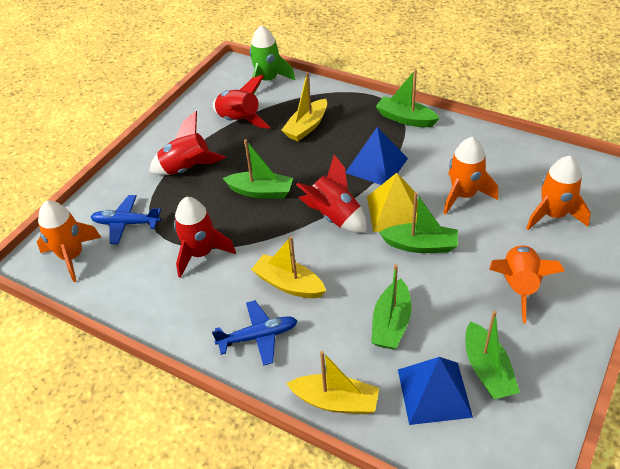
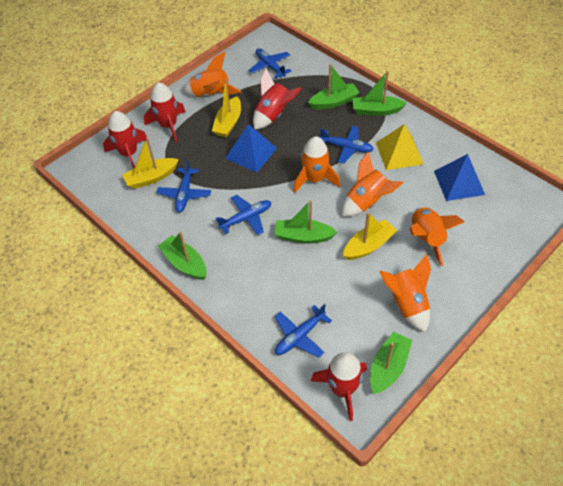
blue plane: 2 -> 5
green rocket: 1 -> 0
orange rocket: 4 -> 5

